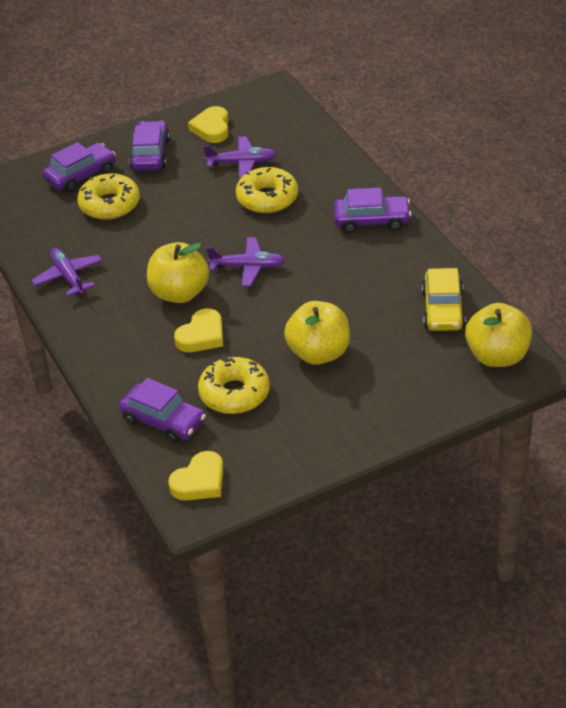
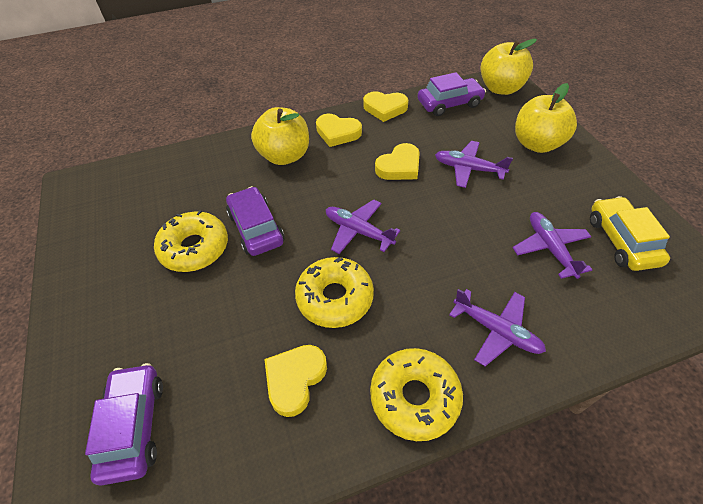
purple car: 4 -> 3
purple plane: 3 -> 4
yellow heart: 3 -> 4

